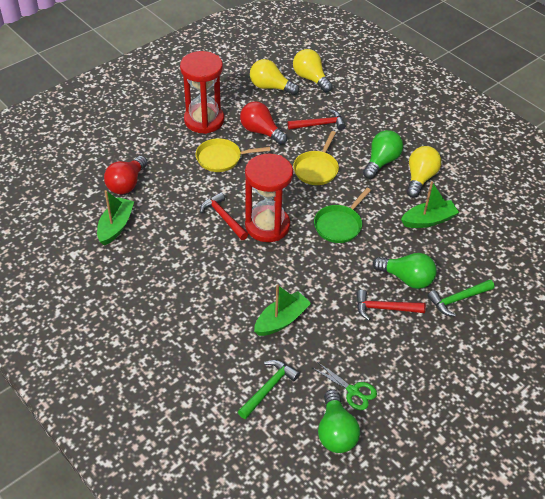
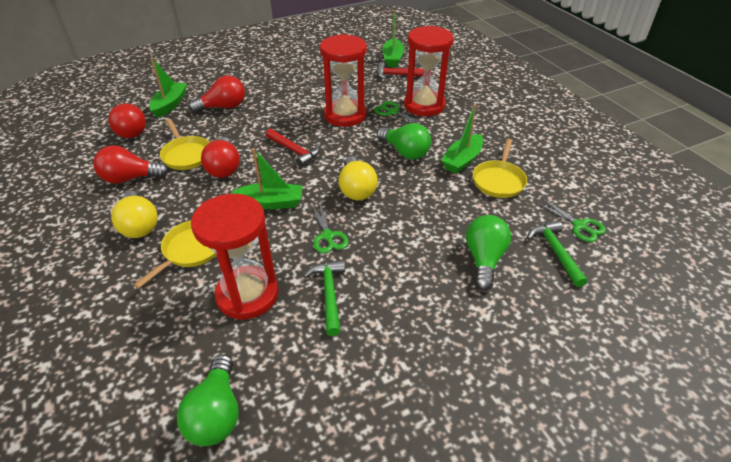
green boat: 3 -> 4
green pan: 1 -> 0
green scissors: 1 -> 3
red hammer: 3 -> 2
red hourglass: 2 -> 3
red light bulb: 2 -> 4
yellow light bulb: 3 -> 2
yellow pan: 2 -> 3

